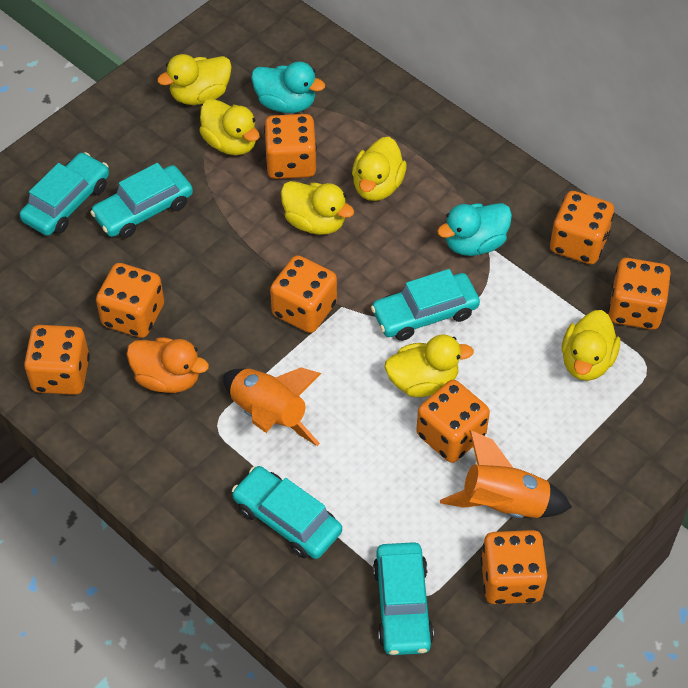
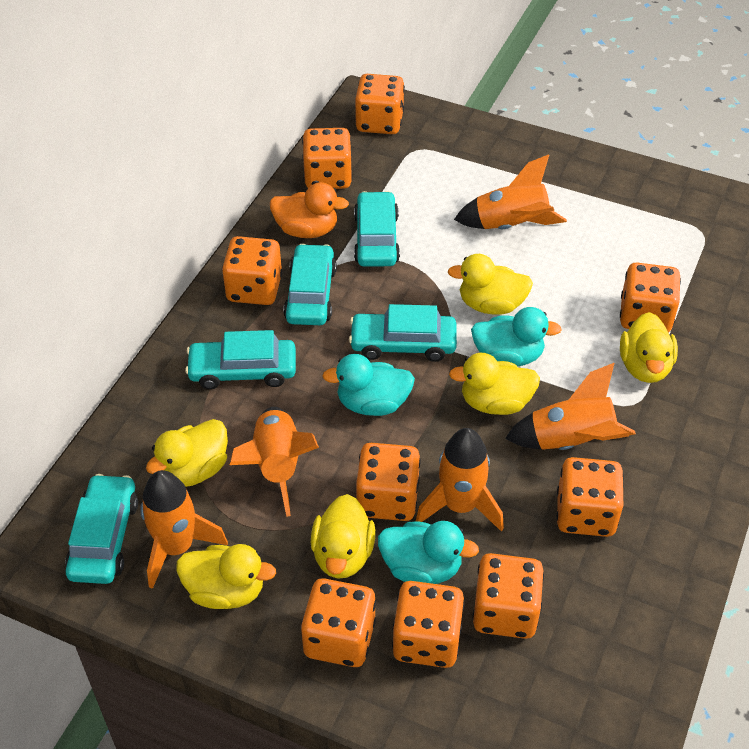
orange dice: 8 -> 9
orange rocket: 2 -> 5
turquoise duck: 2 -> 3

